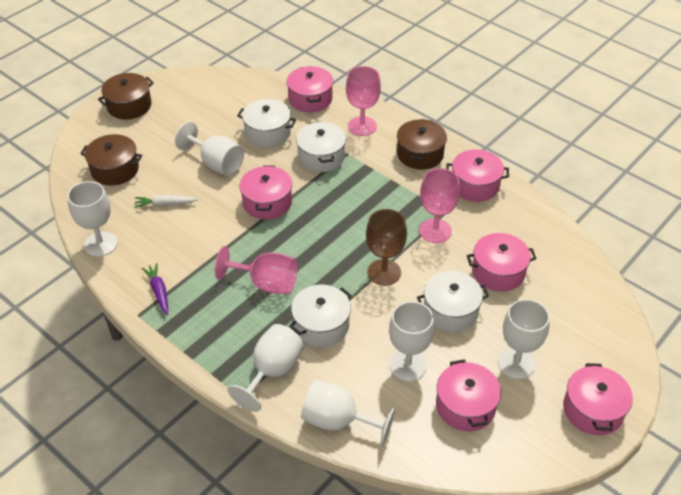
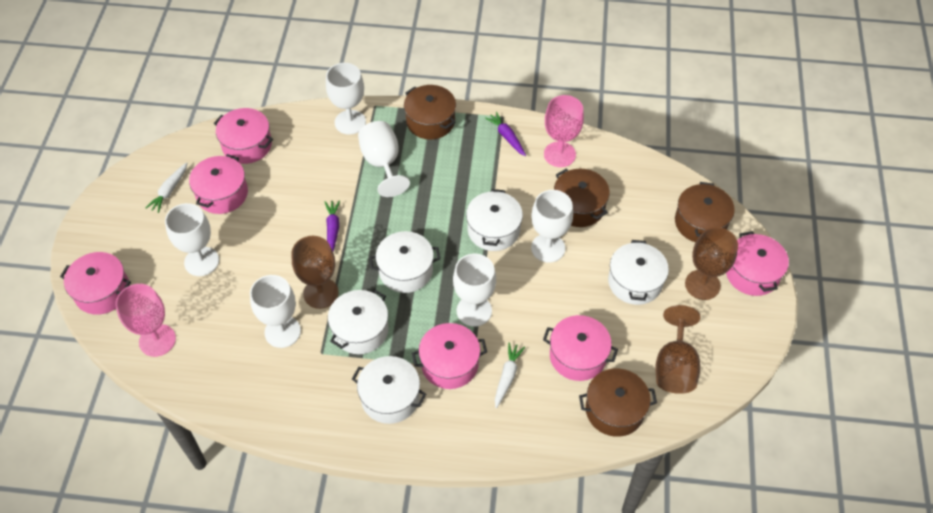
brown goblet: 1 -> 3
brown pot: 3 -> 4
pink goblet: 3 -> 2
purple carrot: 1 -> 2
white carrot: 1 -> 2
white pot: 4 -> 5

